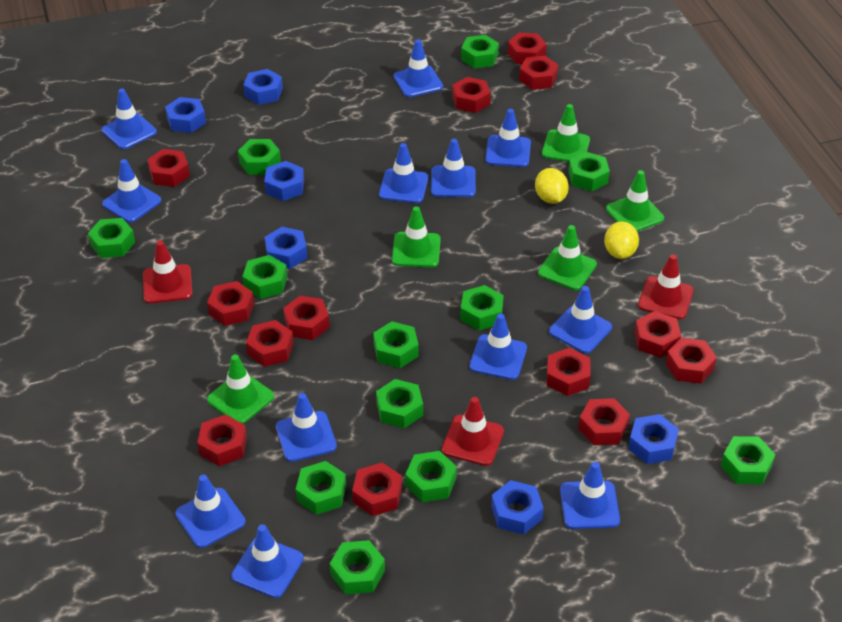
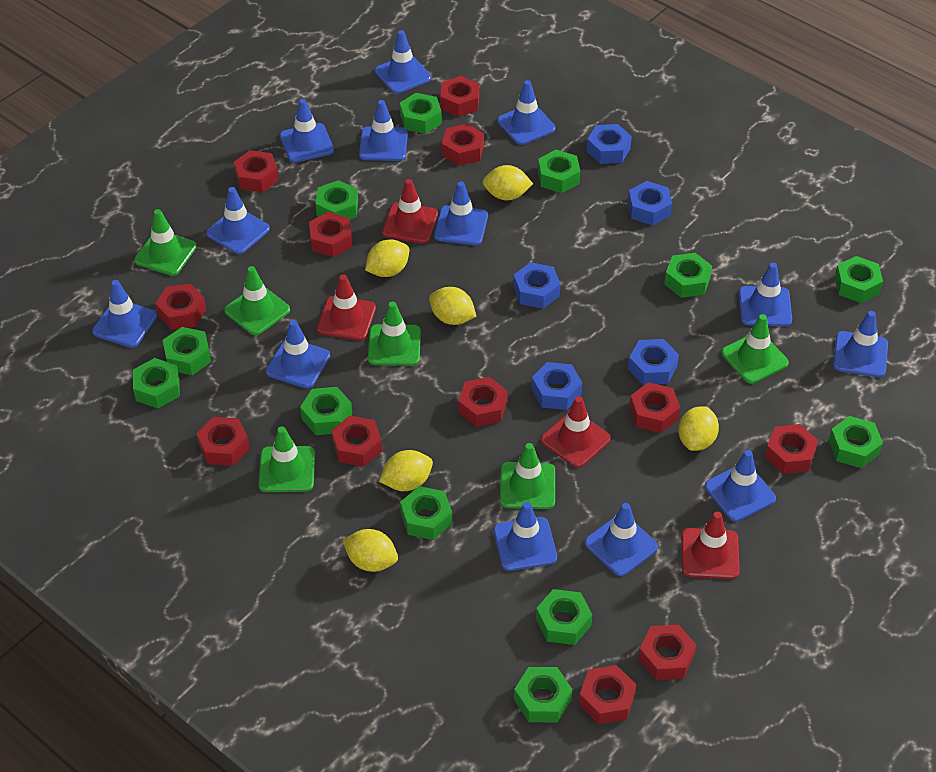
blue nut: 6 -> 5
blue traffic cone: 12 -> 13
green traffic cone: 5 -> 6
red nut: 13 -> 12
red traffic cone: 3 -> 4
yellow lemon: 2 -> 6

